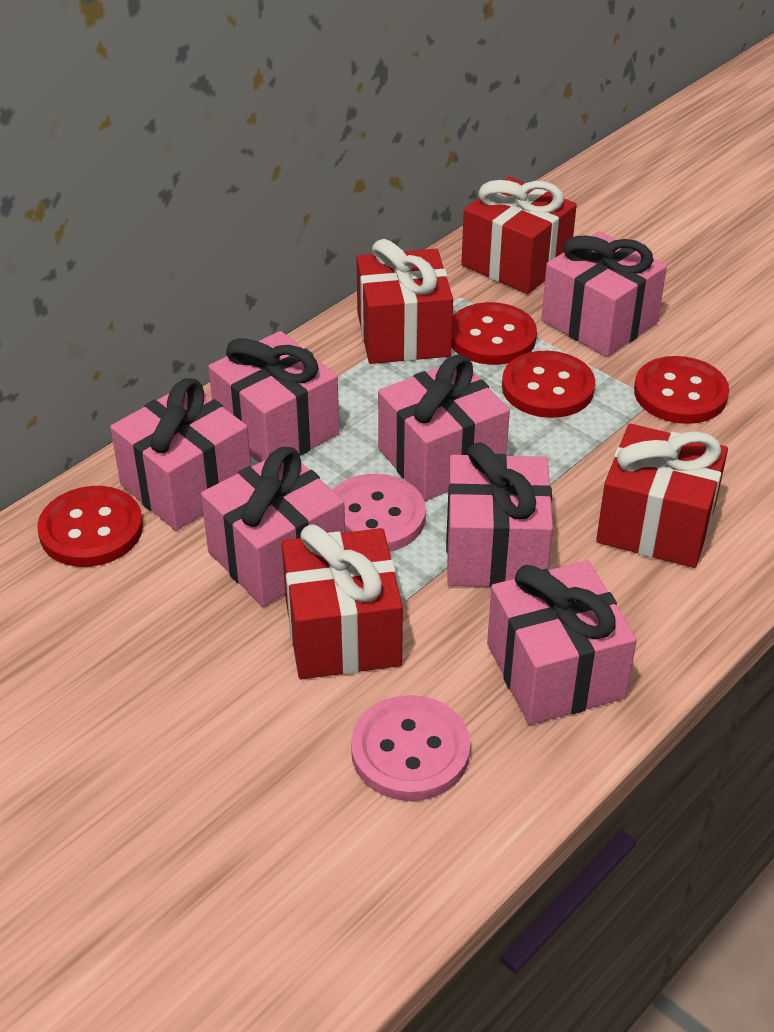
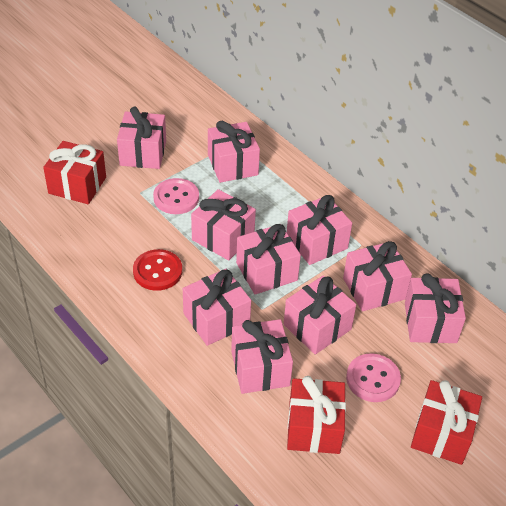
pink gift: 7 -> 10
red button: 4 -> 1
red gift: 4 -> 3

